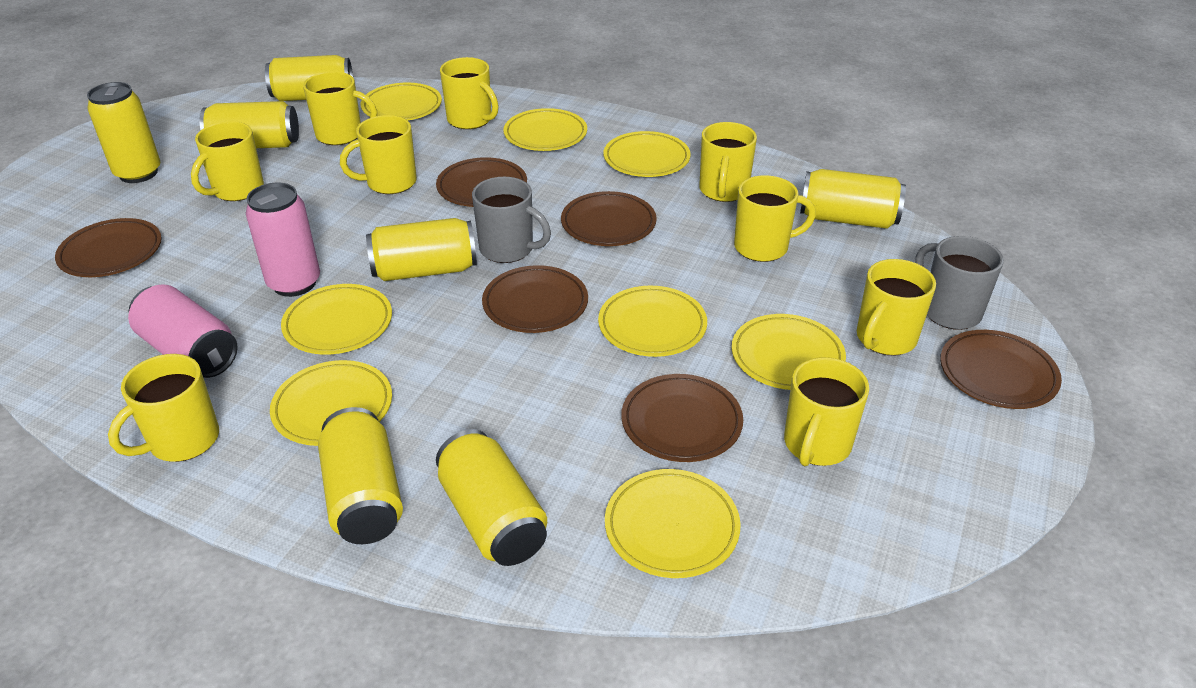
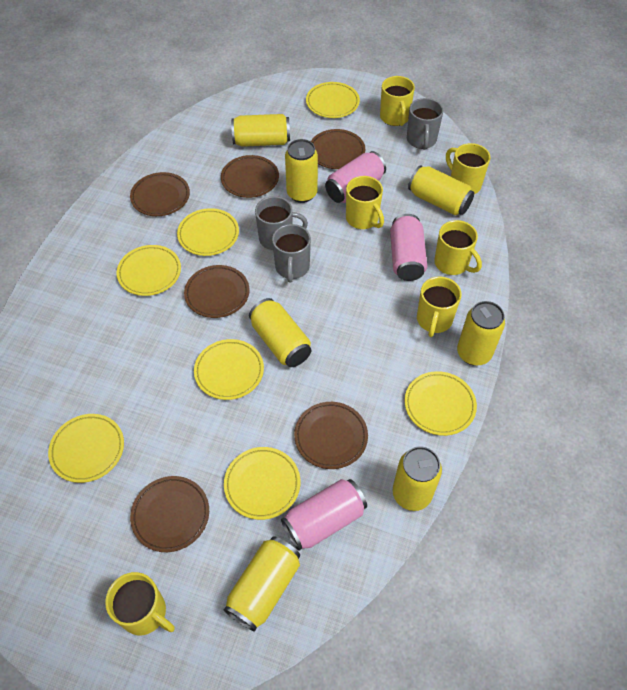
grey mug: 2 -> 3
pink can: 2 -> 3
yellow mug: 9 -> 6
yellow plate: 8 -> 7

